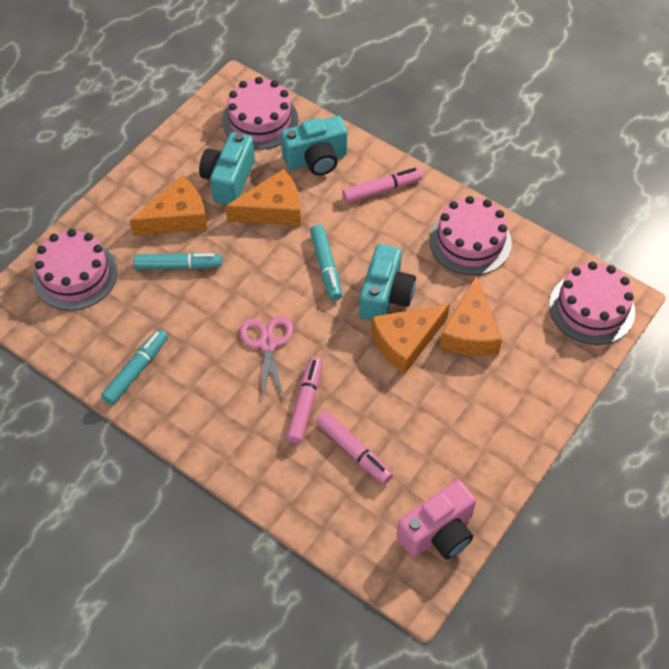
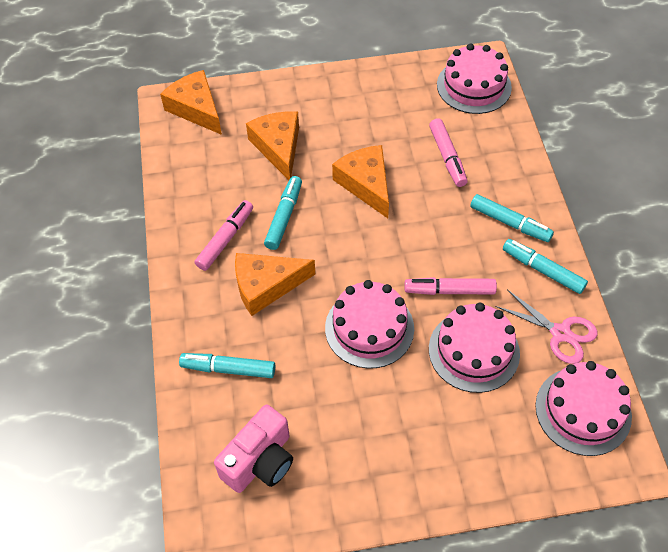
turquoise camera: 3 -> 0
turquoise marker: 3 -> 4

